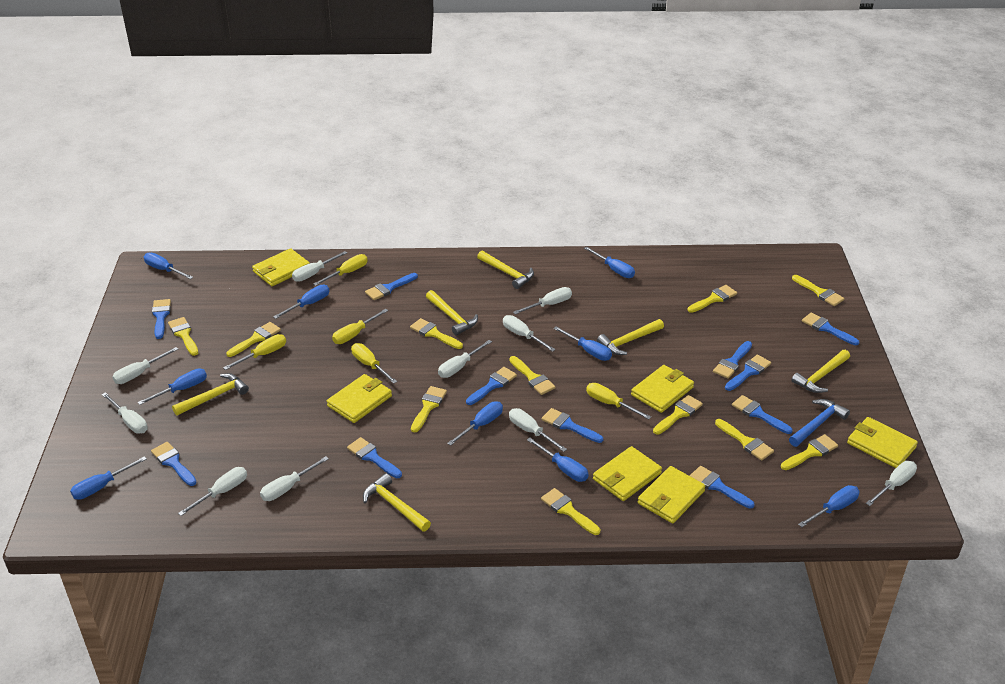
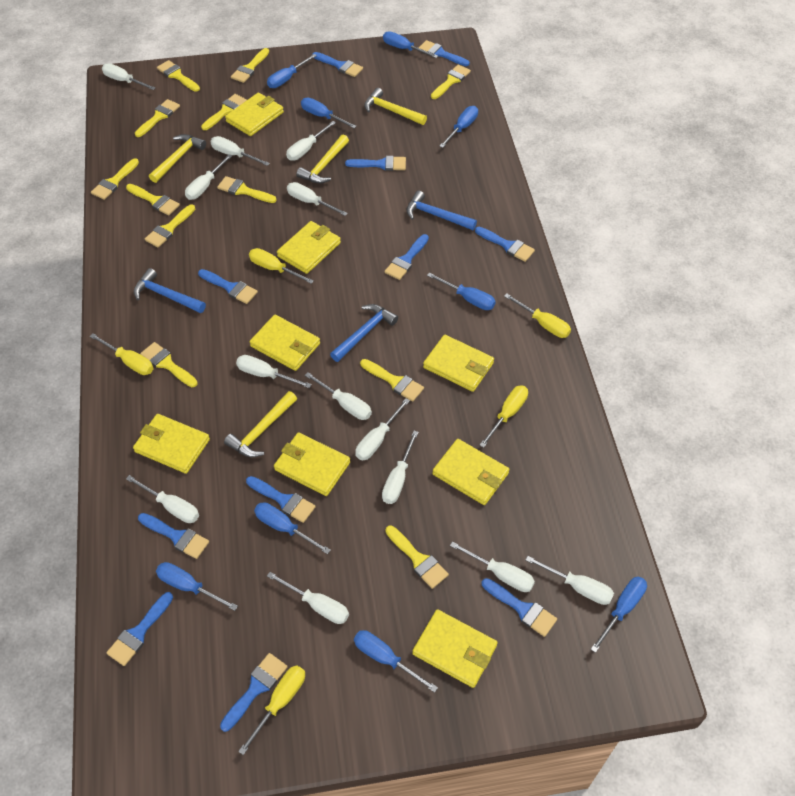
blue hammer: 1 -> 3
white screwdriver: 10 -> 13
yellow brush: 11 -> 12
yellow hammer: 6 -> 4
yellow wallet: 6 -> 8

